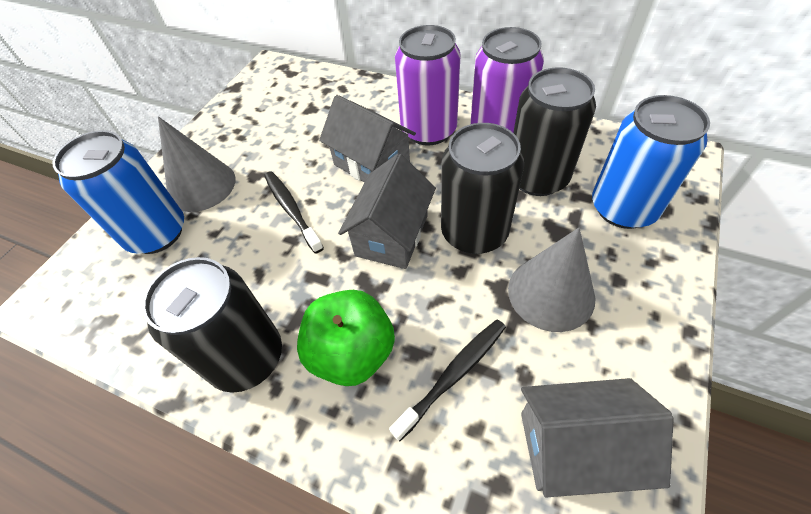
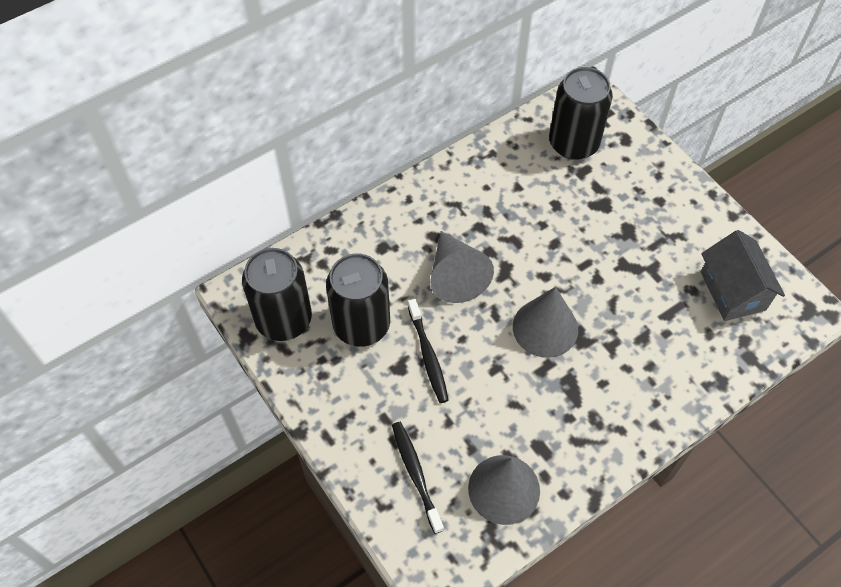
blue can: 2 -> 0
green apple: 1 -> 0
grey cone: 2 -> 3
grey house: 3 -> 1
purple can: 2 -> 0

